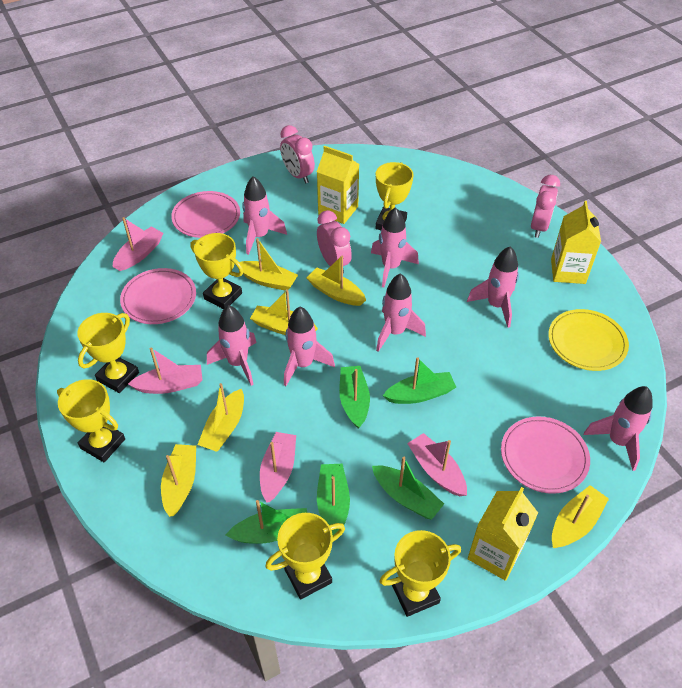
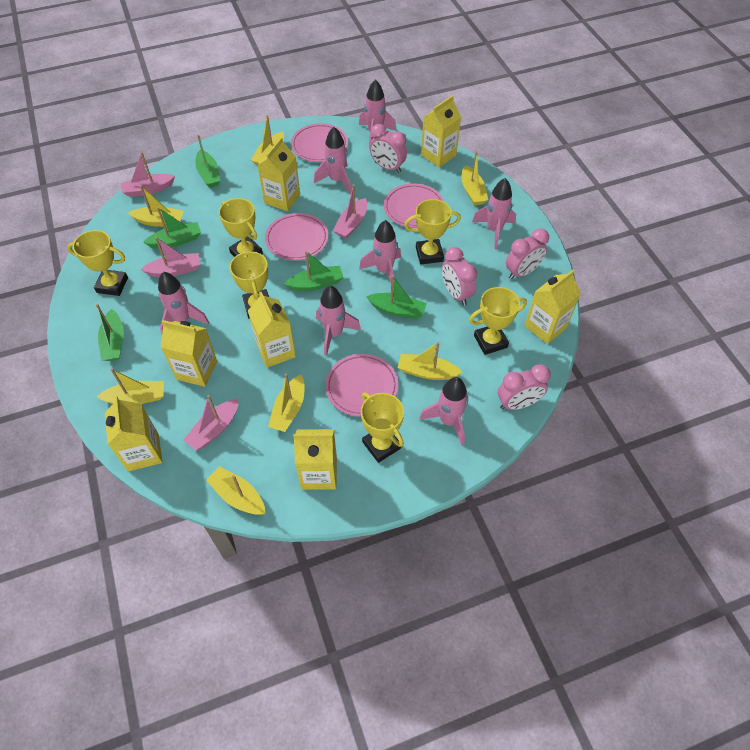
pink clock: 3 -> 4
pink plate: 3 -> 4
yellow boat: 6 -> 7
yellow carton: 3 -> 7
yellow plate: 1 -> 0

